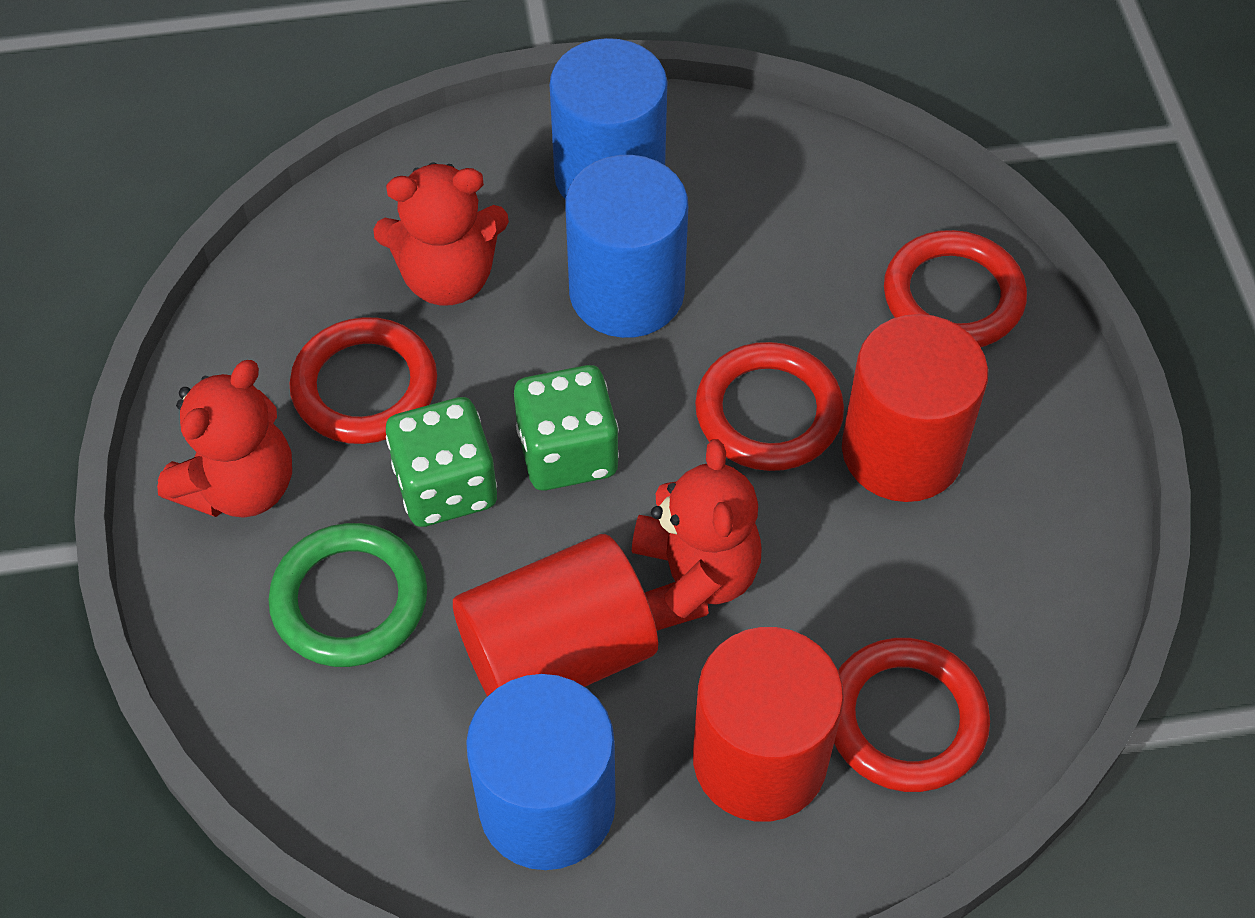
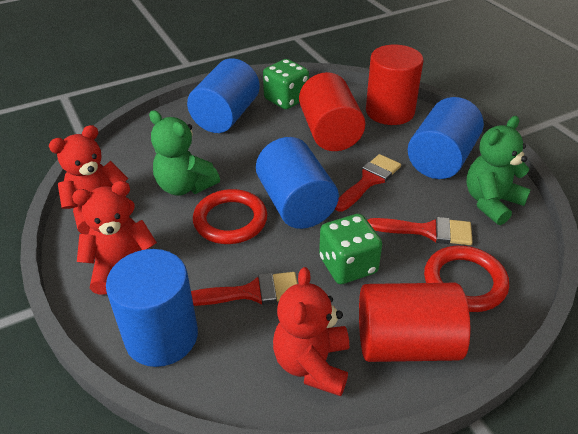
blue cylinder: 3 -> 4
green ring: 1 -> 0
green teddy bear: 0 -> 2
red brush: 0 -> 3
red ring: 4 -> 2

